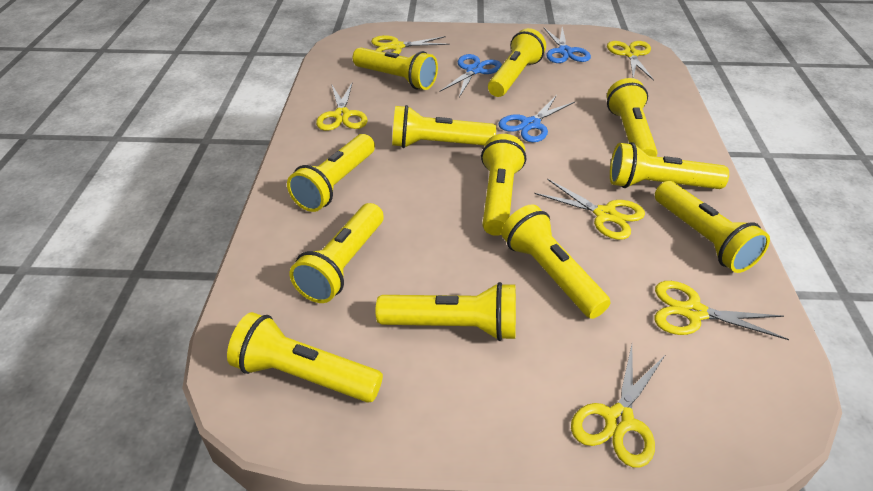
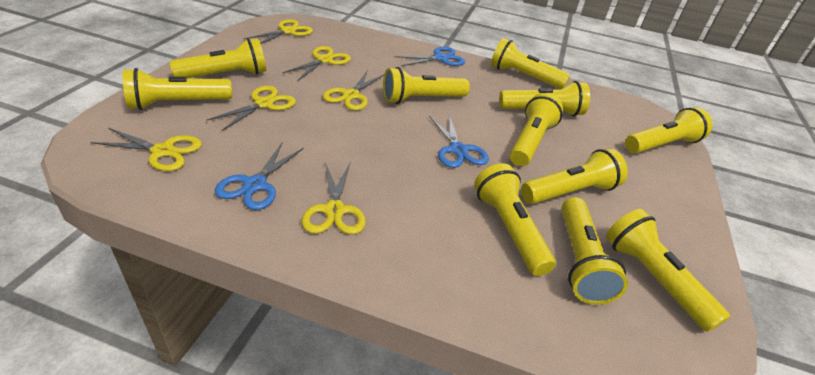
yellow flashlight: 12 -> 11

